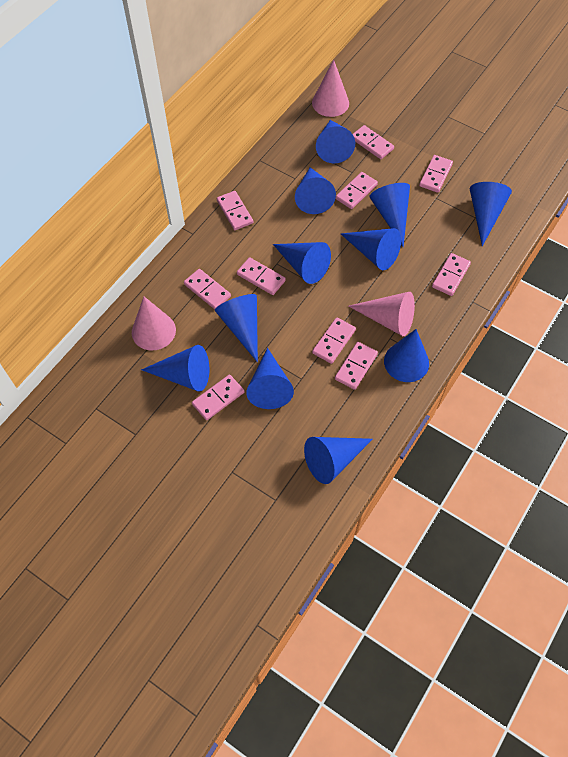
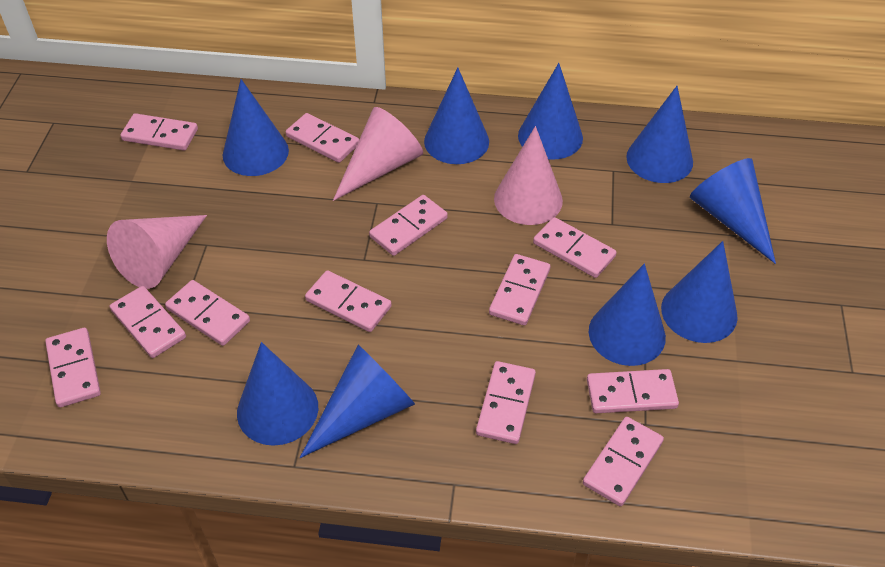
blue cone: 11 -> 9
pink domino: 10 -> 12

